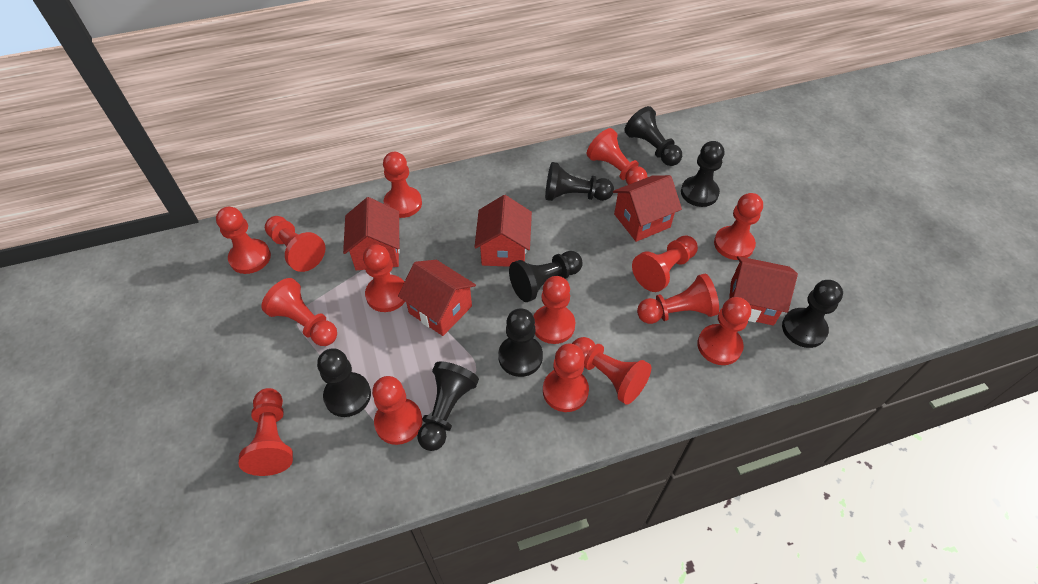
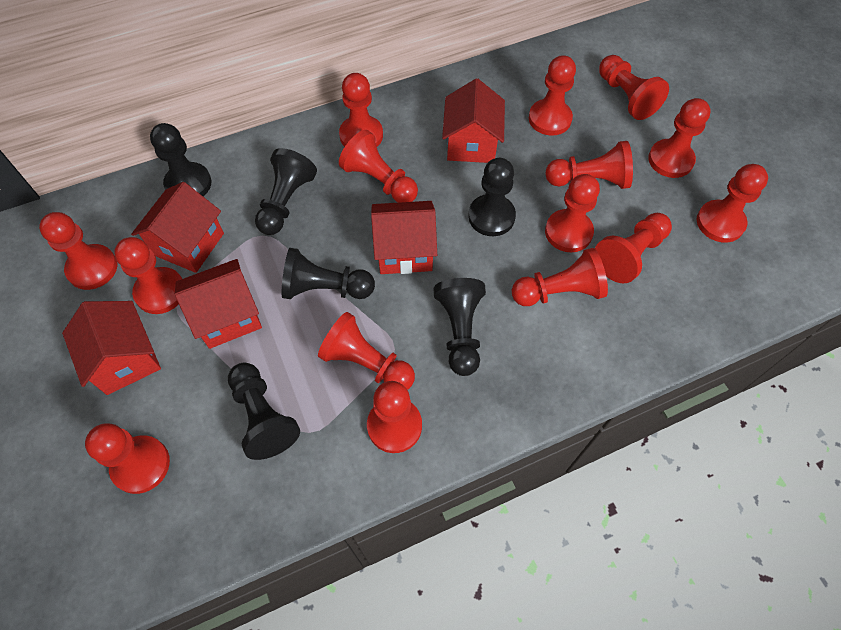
black pawn: 8 -> 6

